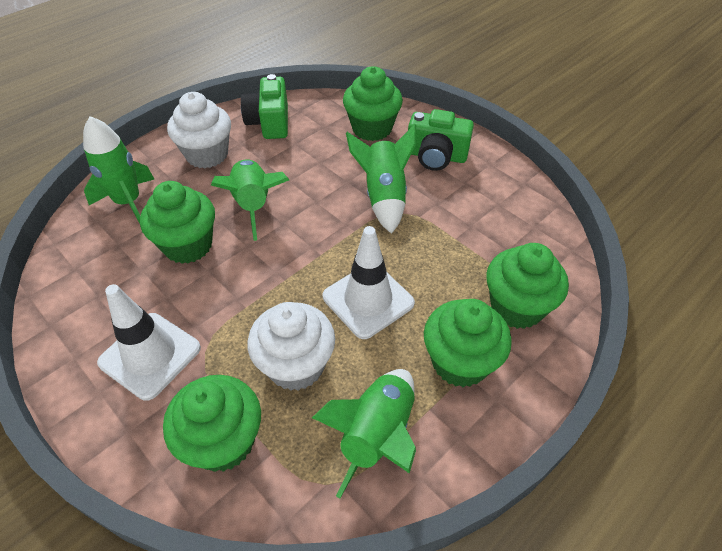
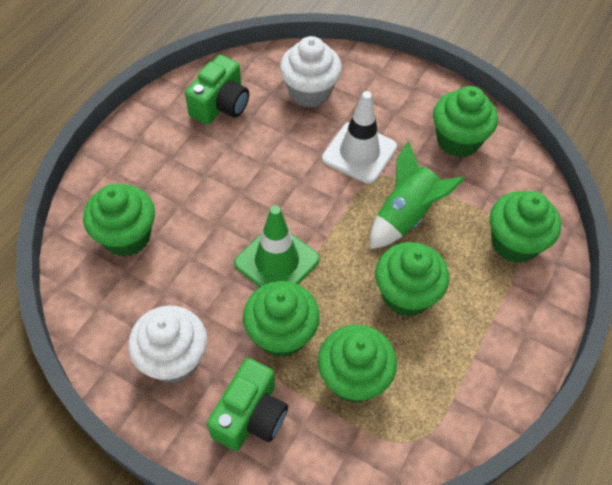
green cupcake: 5 -> 6
green rocket: 4 -> 1
green traffic cone: 0 -> 1
white traffic cone: 2 -> 1

